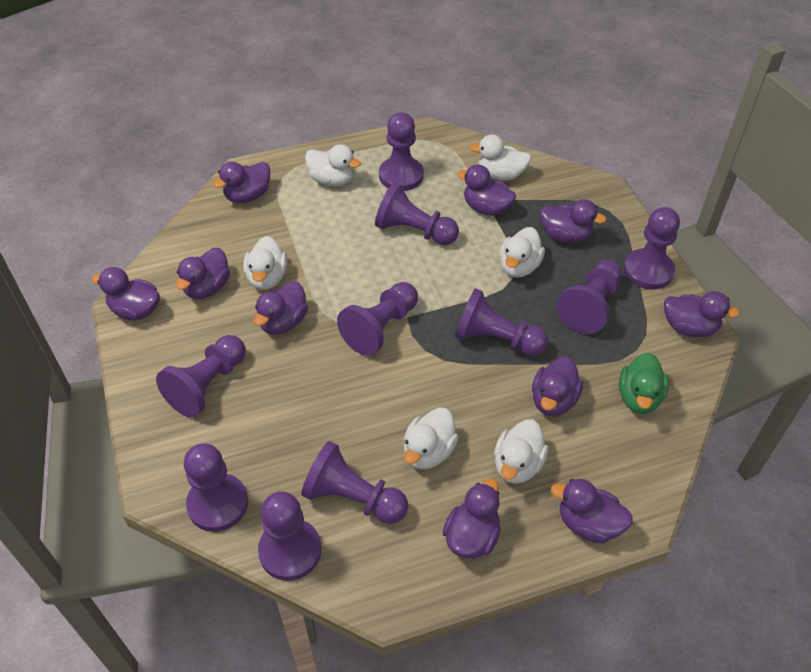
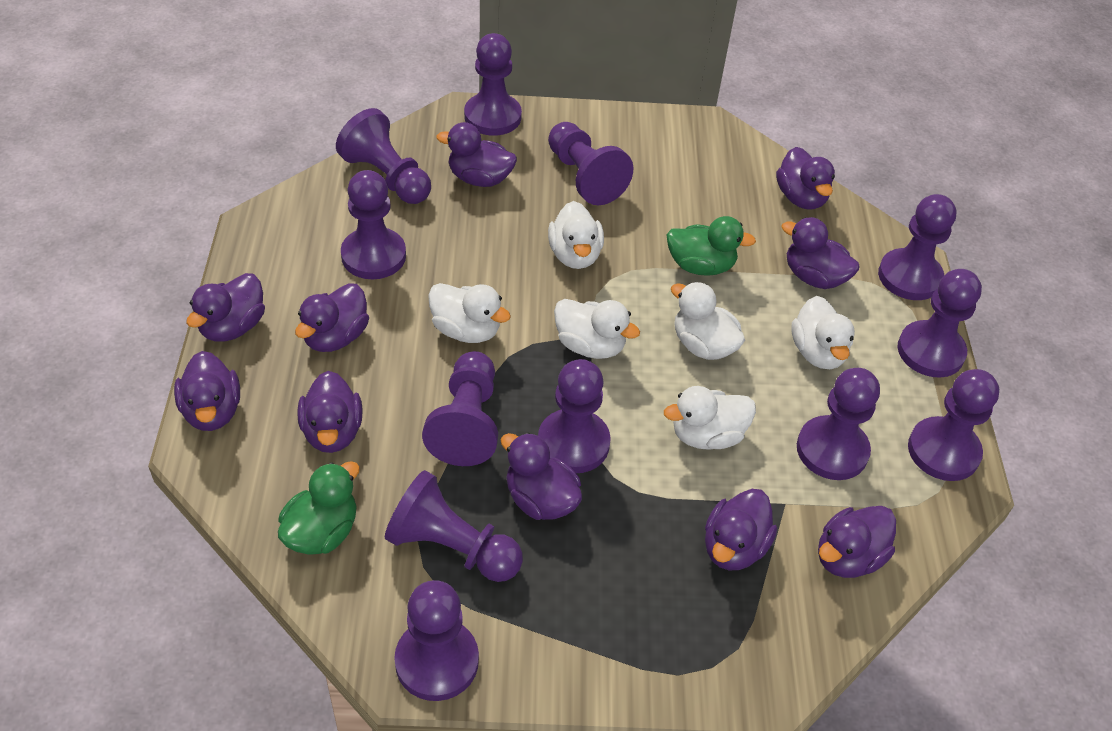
green duck: 1 -> 2
purple pawn: 10 -> 12

